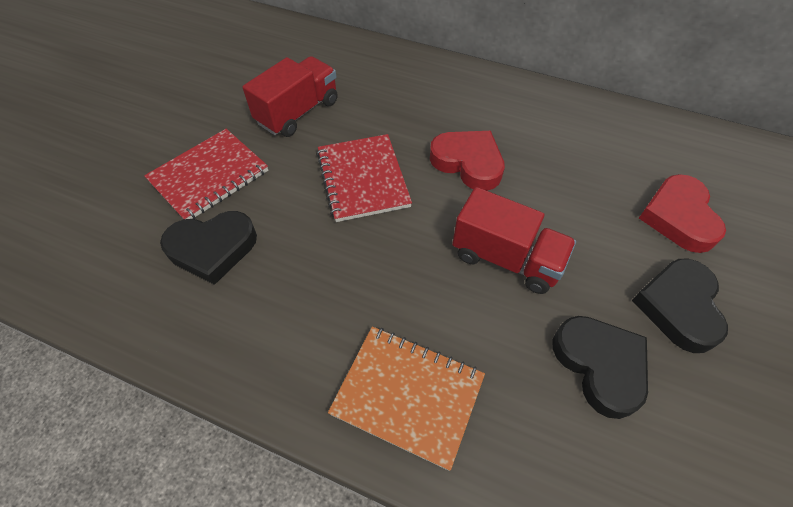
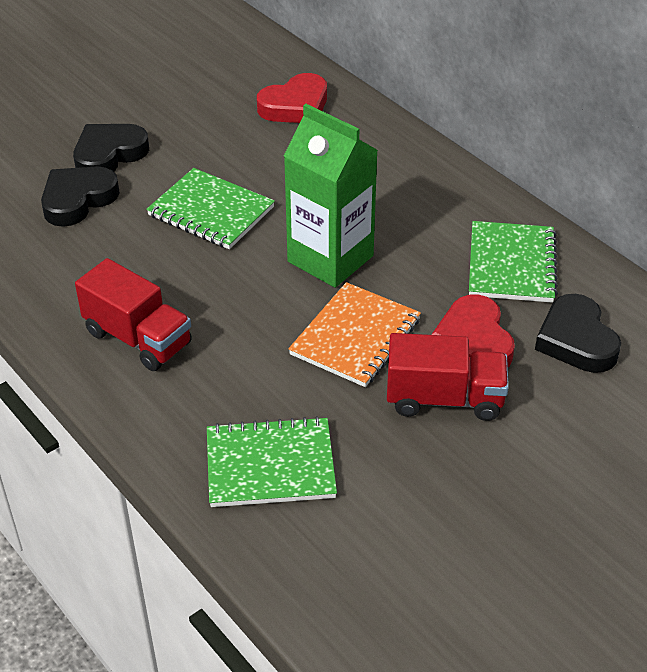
green carton: 0 -> 1
green notebook: 0 -> 3
red notebook: 2 -> 0

